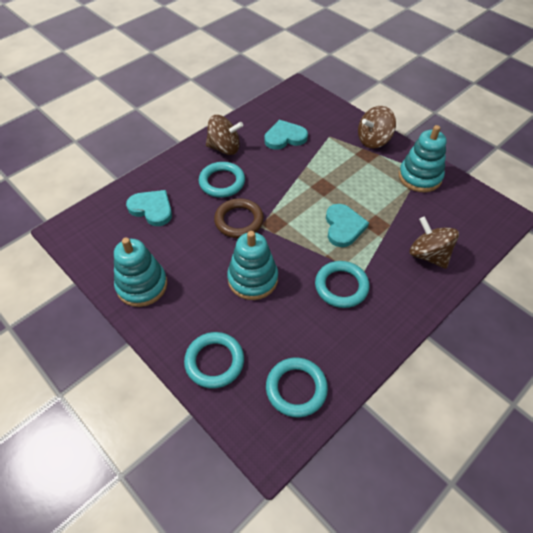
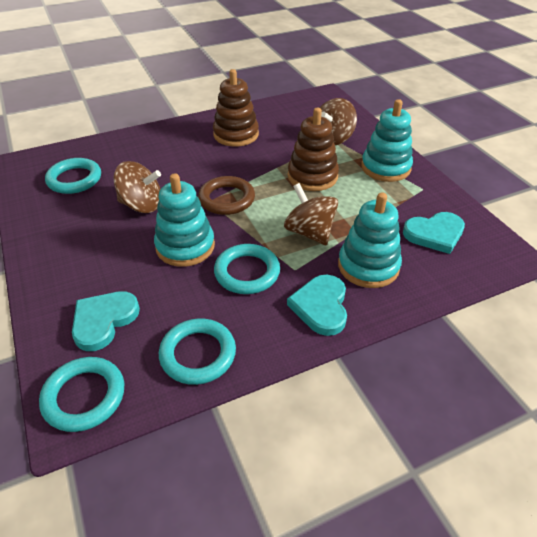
brown stacking toy: 0 -> 2

